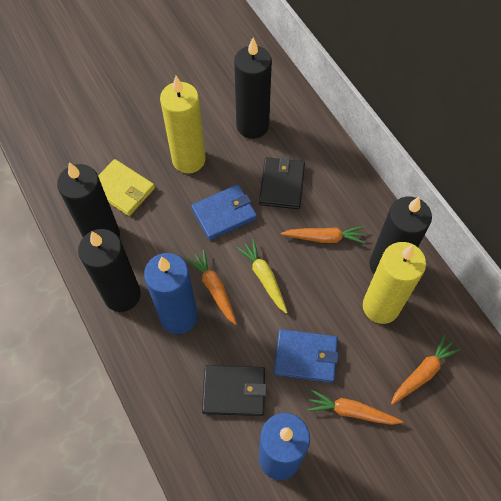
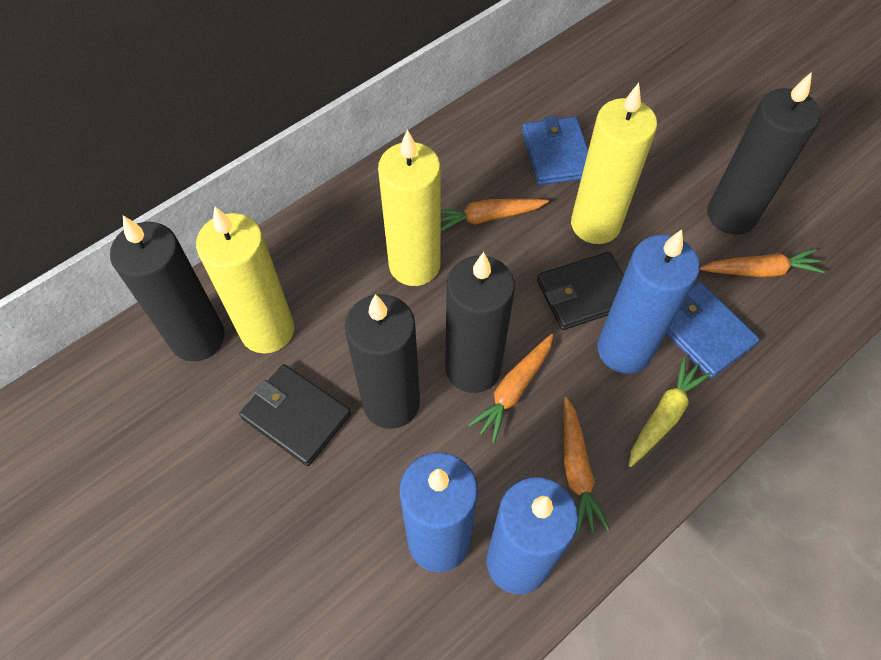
blue candle: 2 -> 3
yellow candle: 2 -> 3
yellow wallet: 1 -> 0

